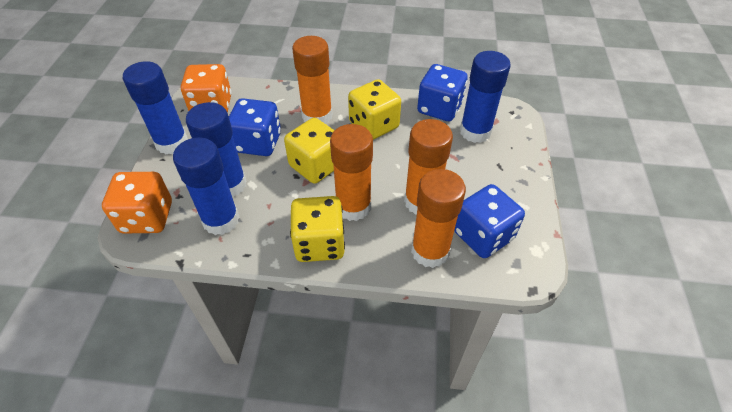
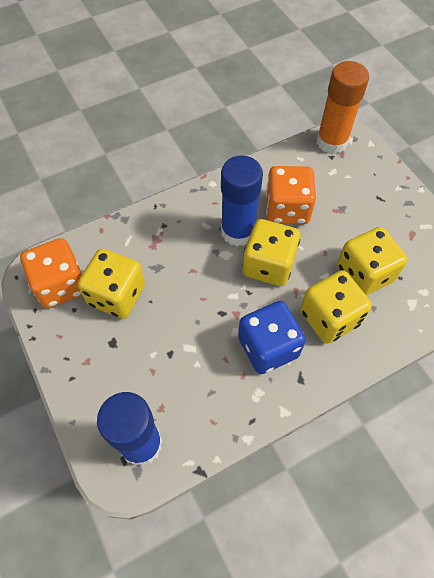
blue dice: 3 -> 1
blue glue stick: 4 -> 2
orange glue stick: 4 -> 1
yellow dice: 3 -> 4

